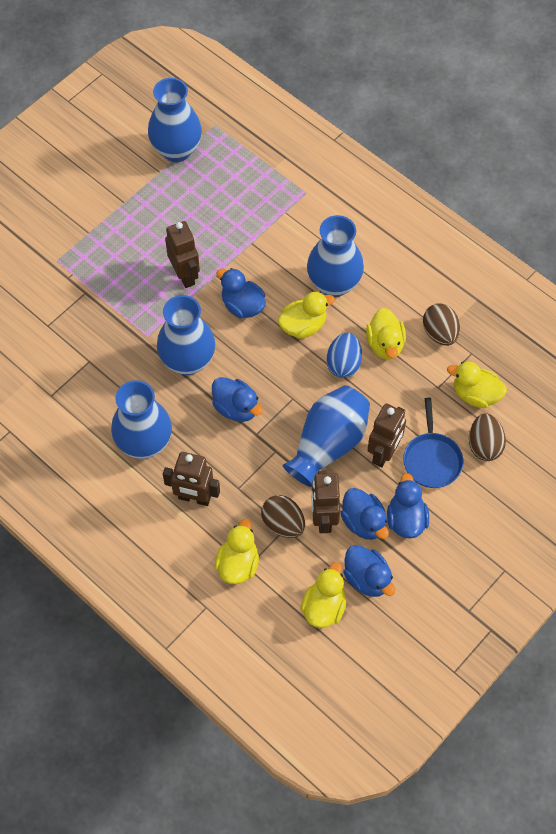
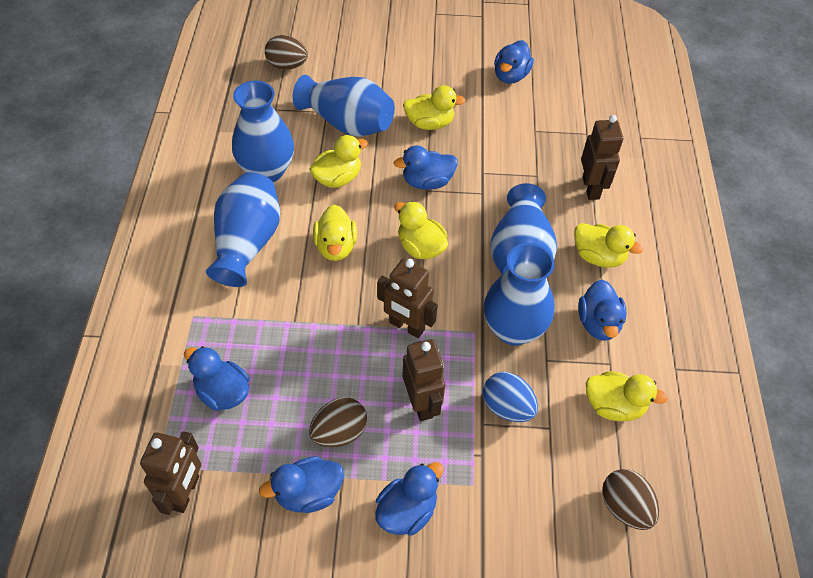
blue duck: 5 -> 6
blue pan: 1 -> 0
yellow duck: 5 -> 6

